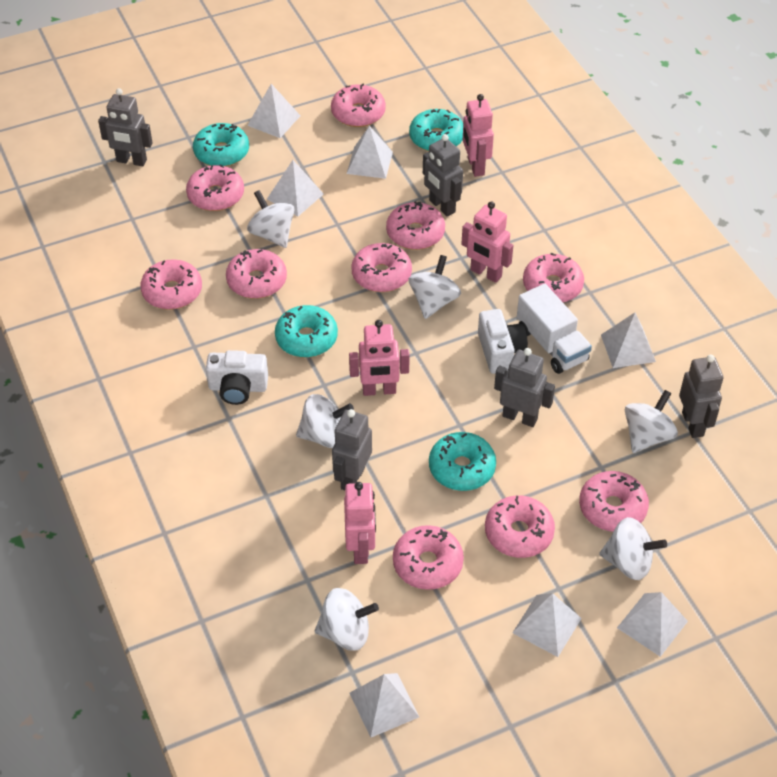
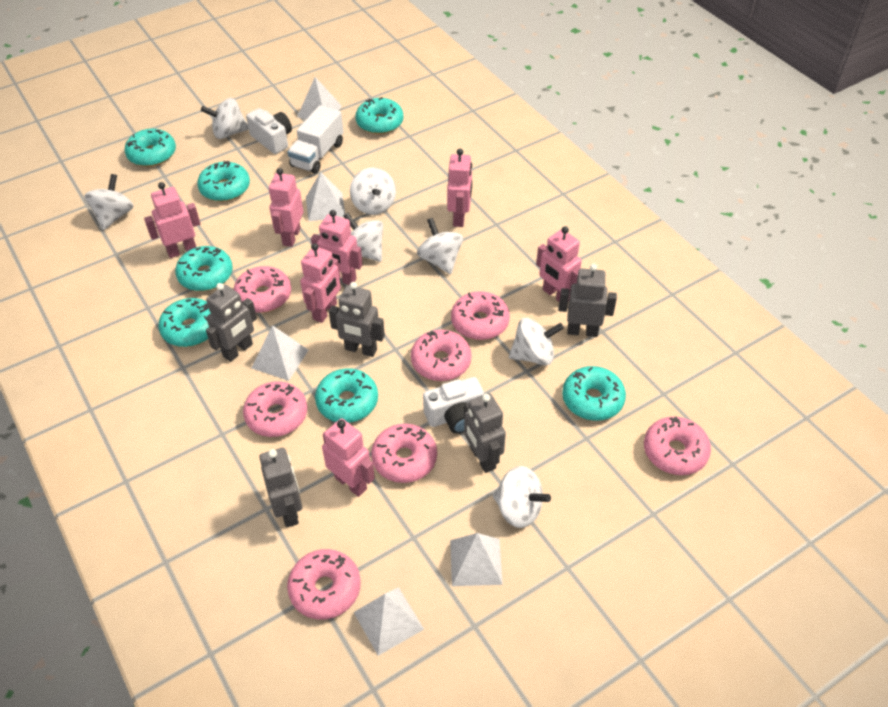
pink donut: 10 -> 7
pink robot: 4 -> 7
turquoise donut: 4 -> 7
white pyramid: 7 -> 5
white spinning top: 6 -> 7

